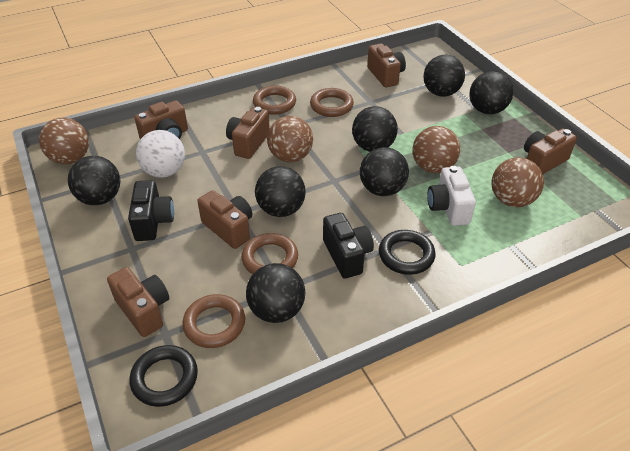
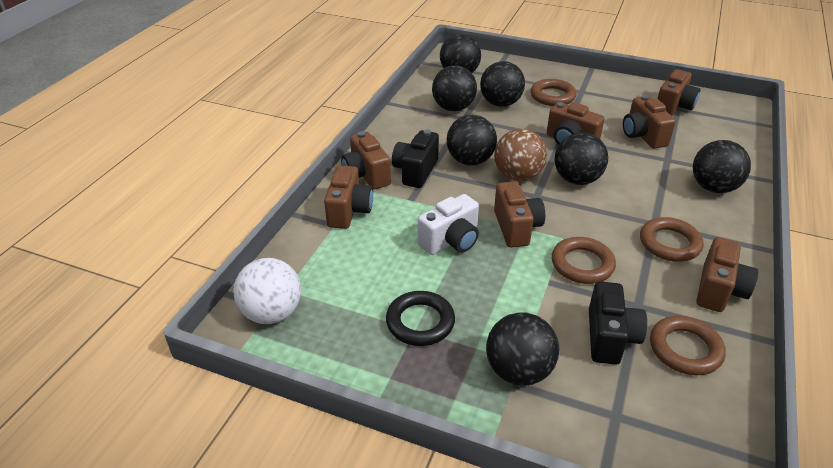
black ring: 2 -> 1
brown ball: 4 -> 1
brown camera: 6 -> 7

